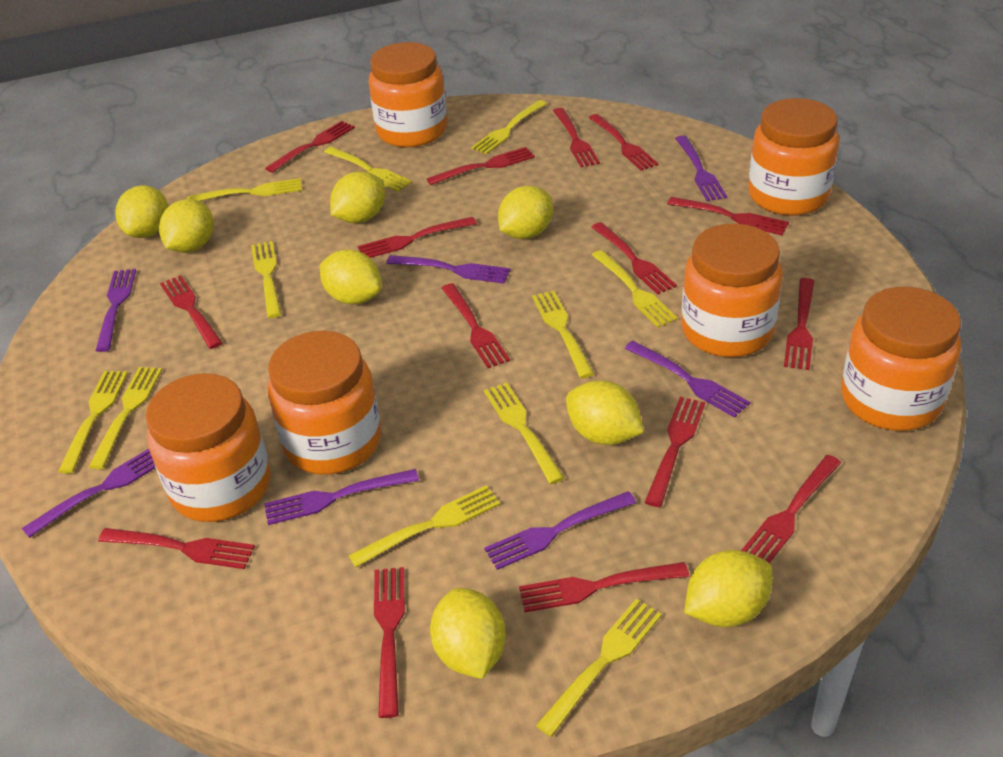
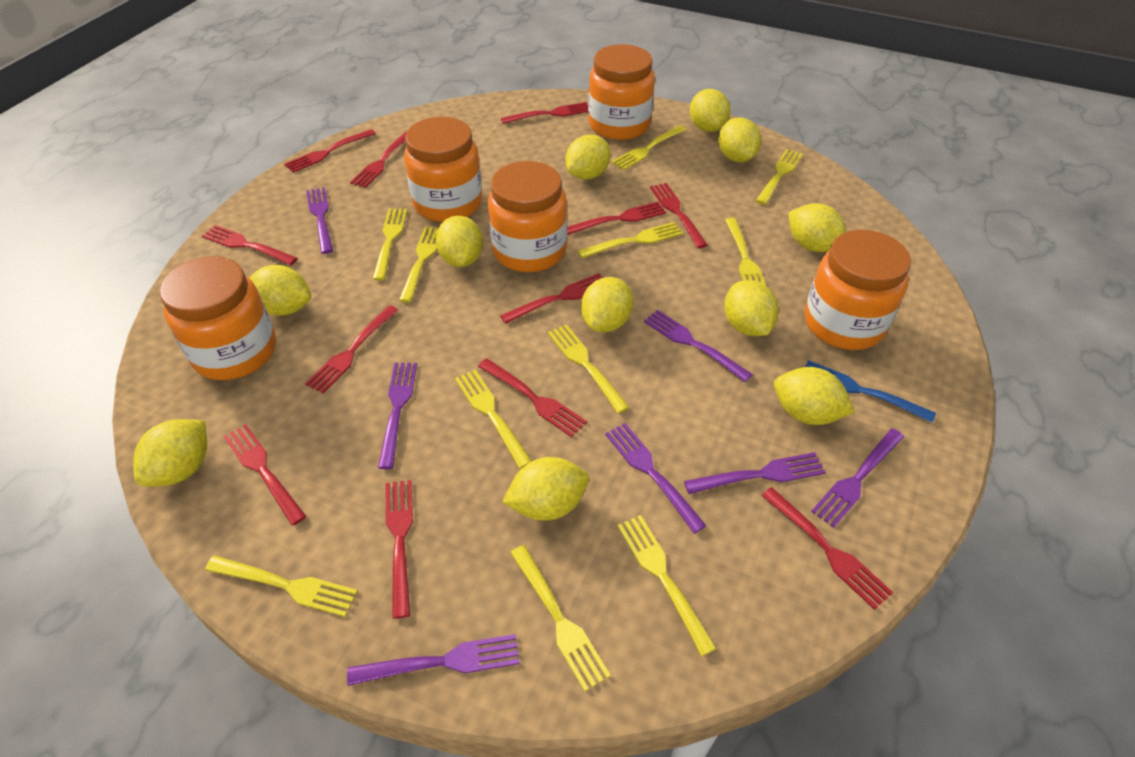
blue fork: 0 -> 1
orange jar: 6 -> 5
red fork: 15 -> 12
yellow lemon: 8 -> 11

